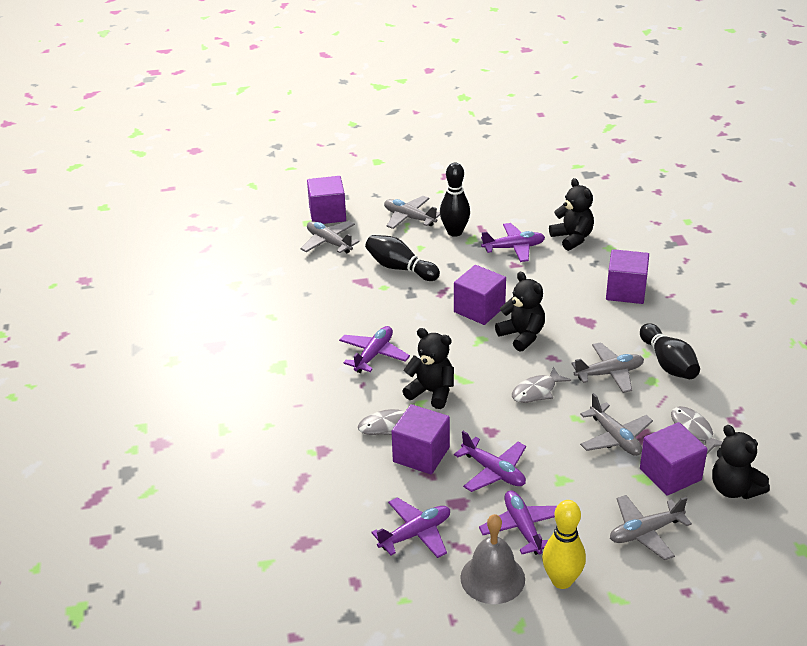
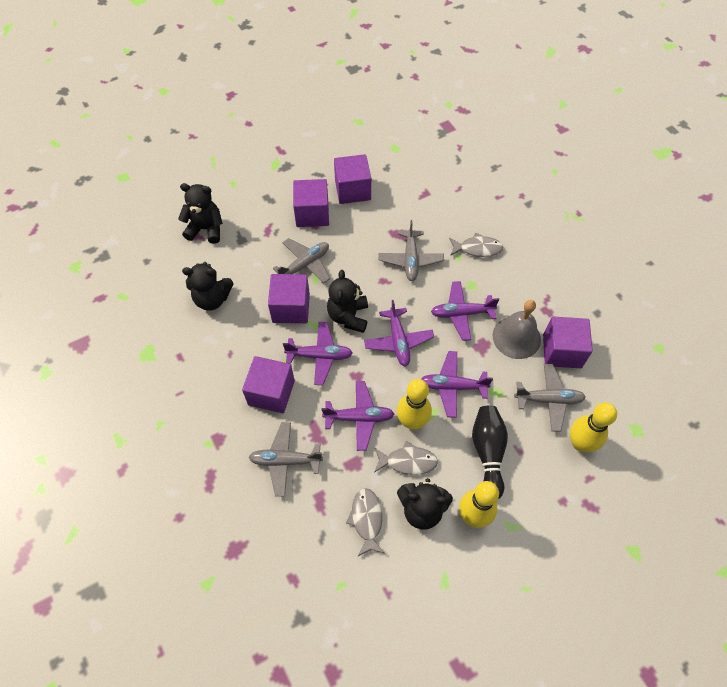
black bowling pin: 3 -> 1
grey plane: 5 -> 4
yellow bowling pin: 1 -> 3

